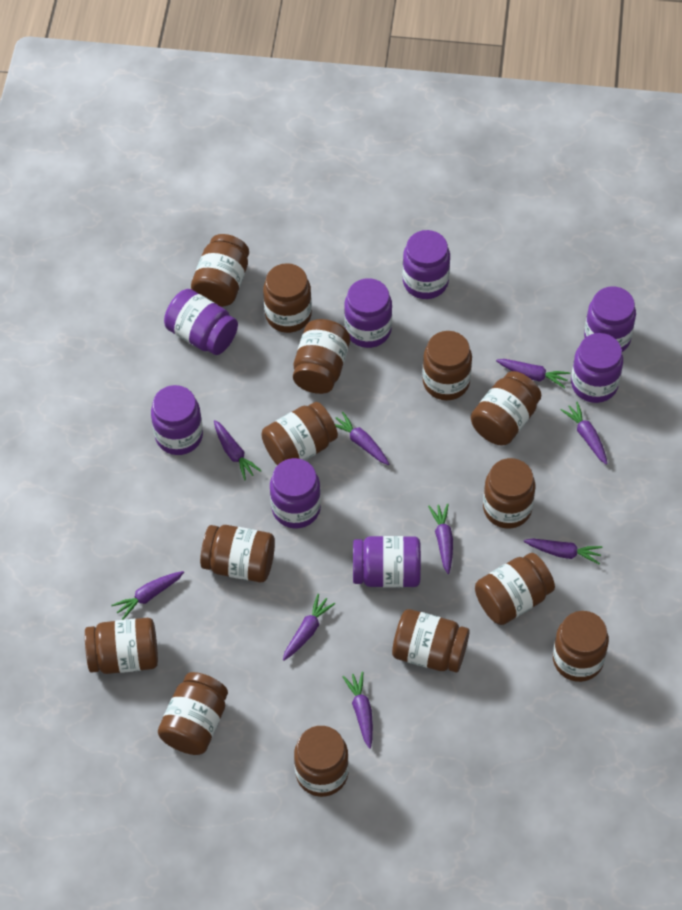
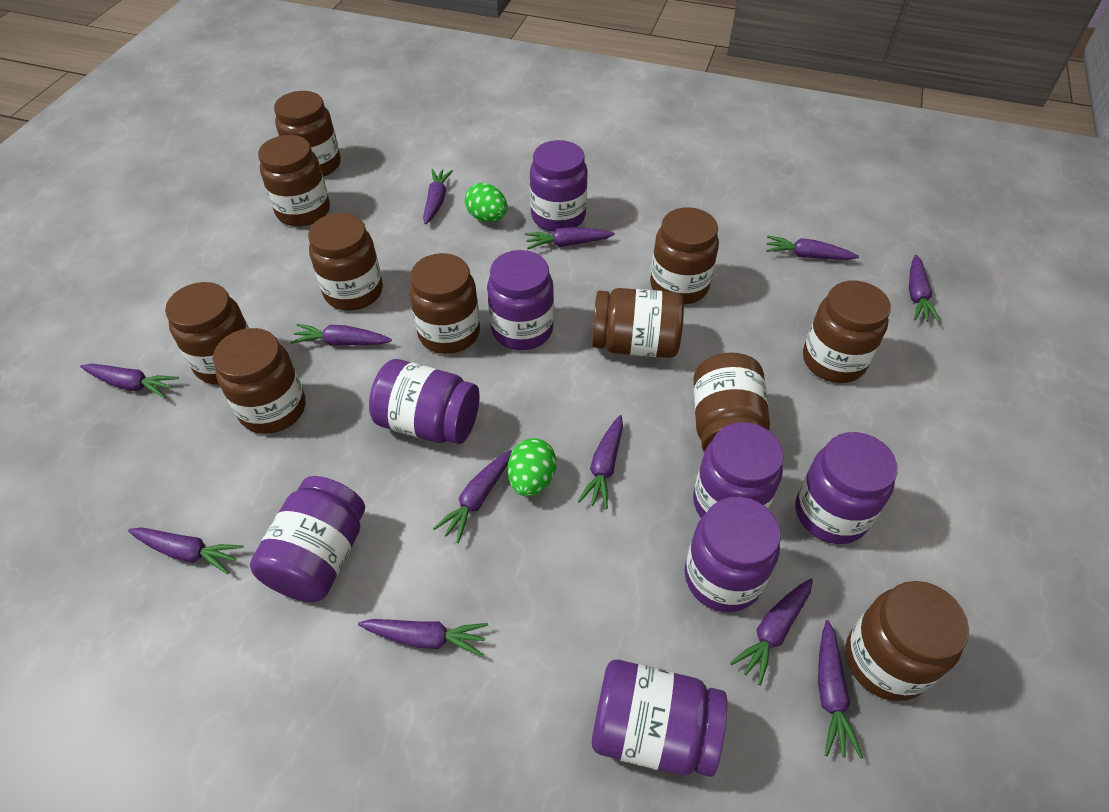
brown jar: 14 -> 11
green egg: 0 -> 2
purple carrot: 9 -> 12

